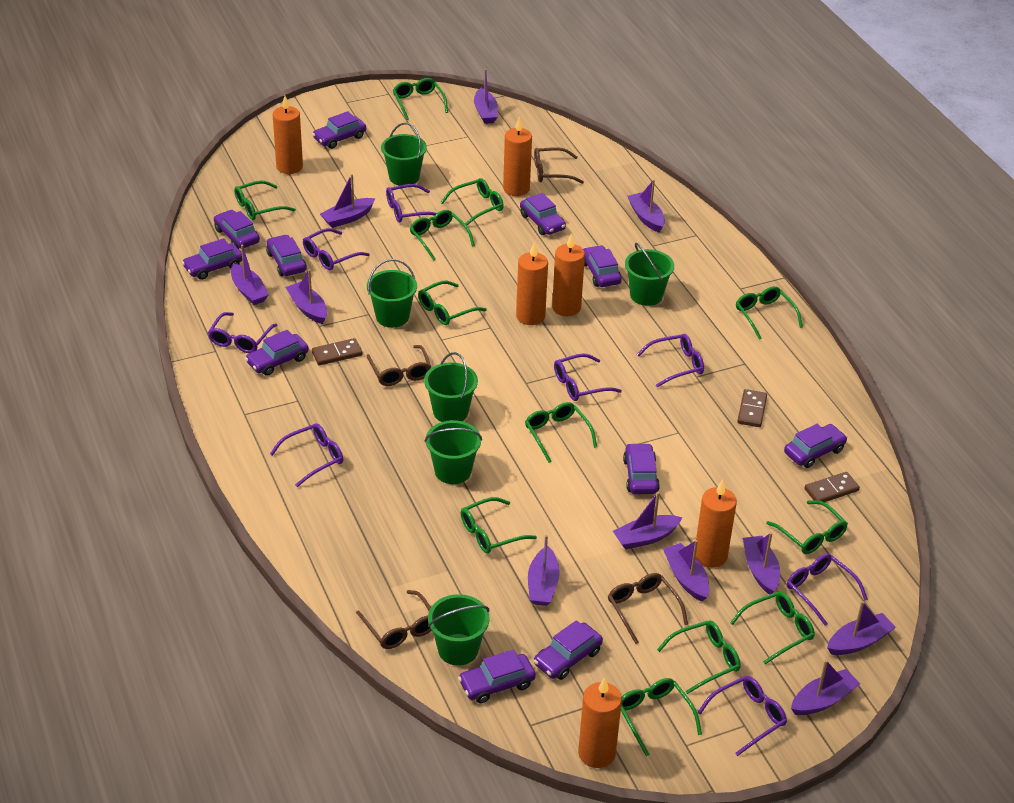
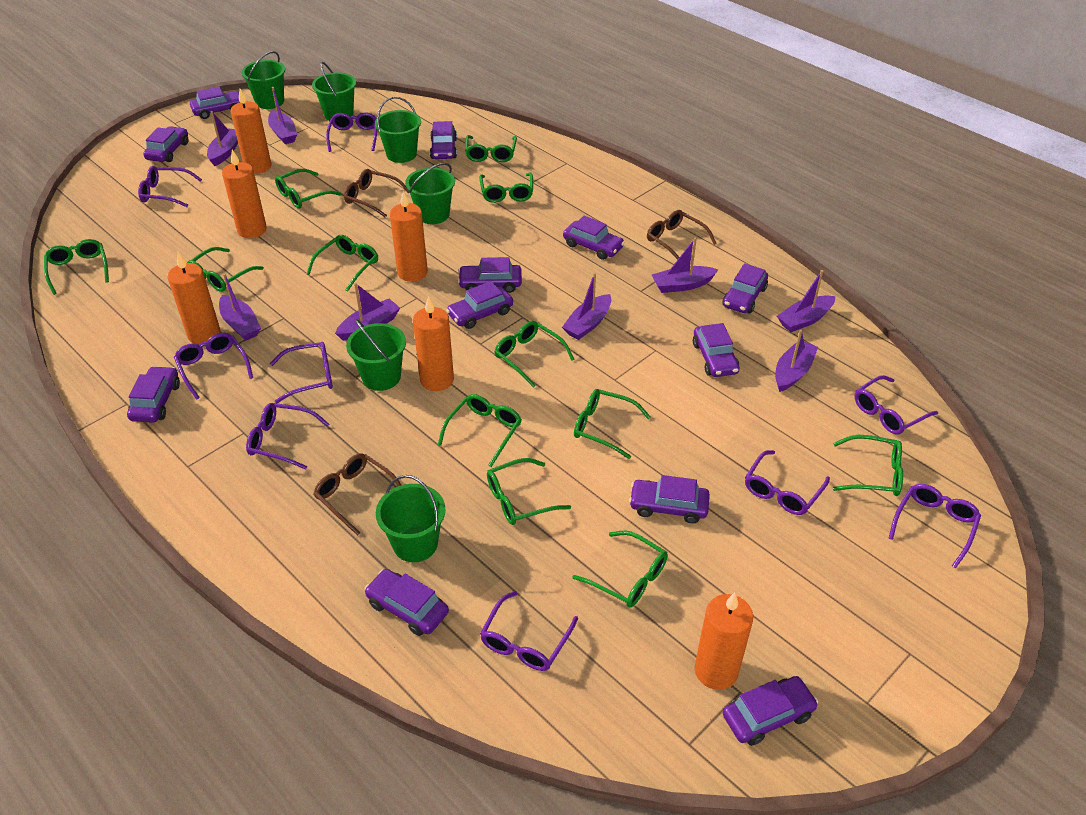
brown domino: 3 -> 0
brown glasses: 4 -> 3
purple boat: 11 -> 8
purple car: 11 -> 12
purple glasses: 8 -> 9

